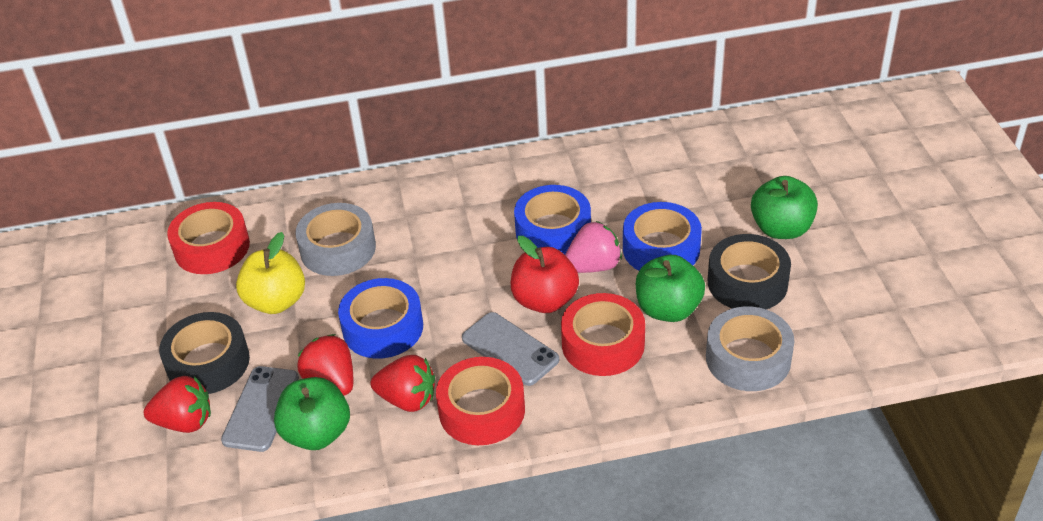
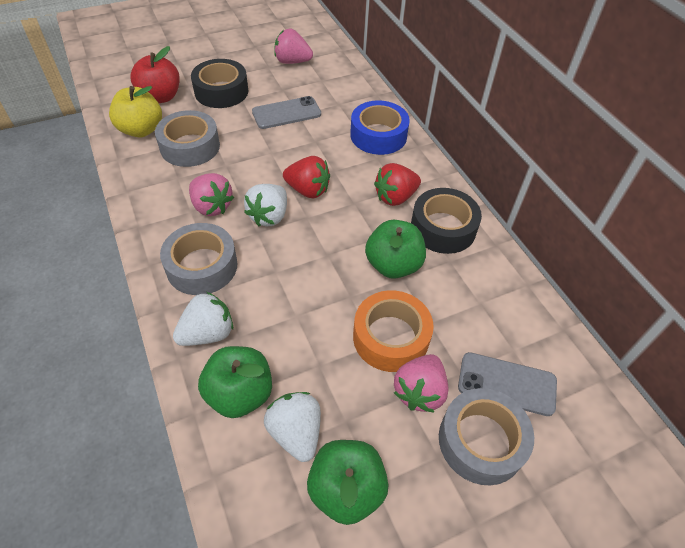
blue tape: 3 -> 1
grey tape: 2 -> 3
orange tape: 0 -> 1
pink strawberry: 1 -> 3
red strawberry: 3 -> 2
red tape: 3 -> 0
white strawberry: 0 -> 3

